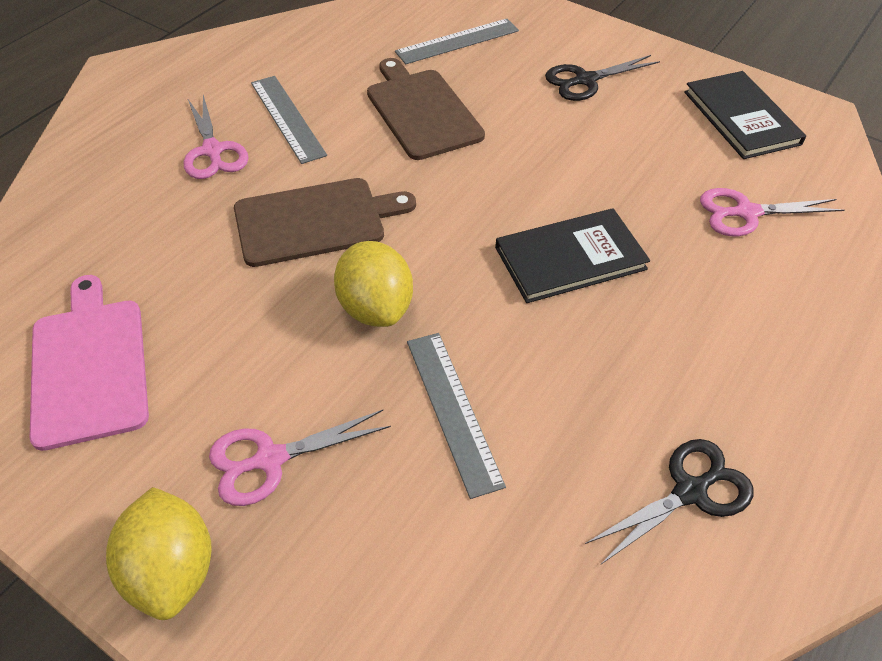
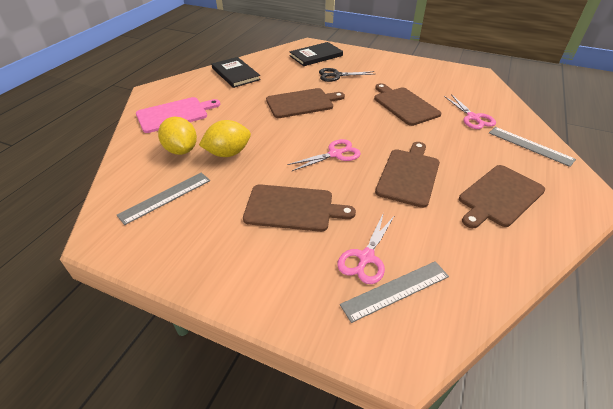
black scissors: 2 -> 1
brown cutting board: 2 -> 5

